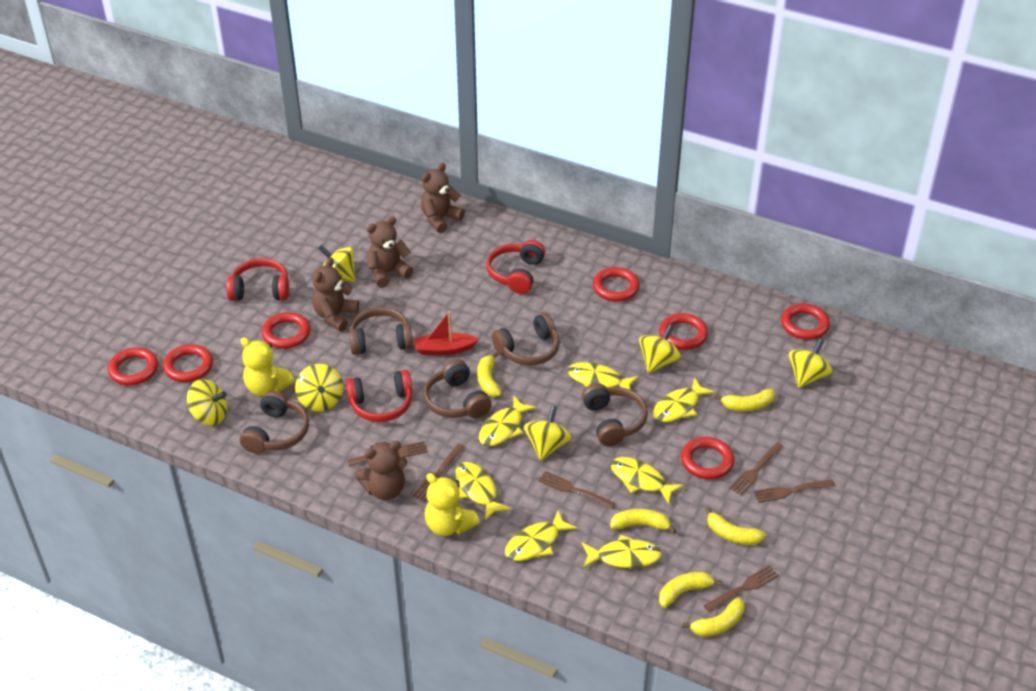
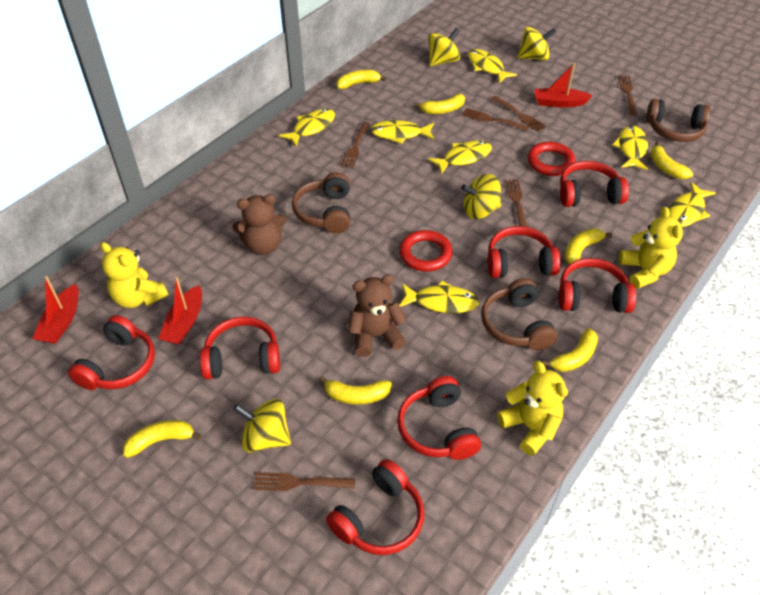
brown headphones: 5 -> 3
brown teddy bear: 4 -> 2
red boat: 1 -> 3
red headphones: 3 -> 7
red ring: 7 -> 2
yellow banana: 6 -> 7
yellow spinning top: 6 -> 4
yellow teddy bear: 2 -> 3

